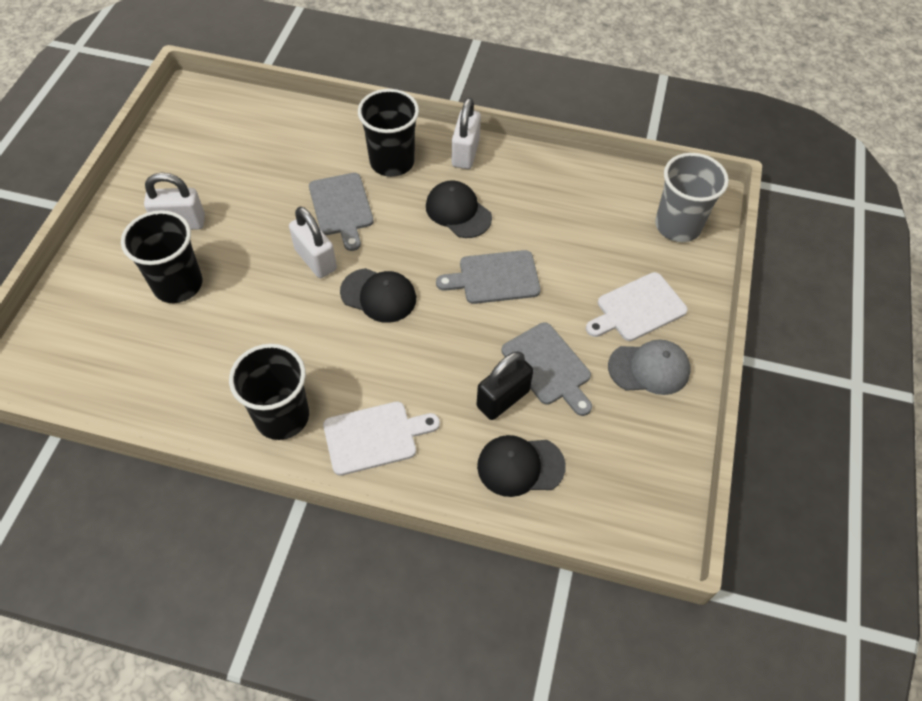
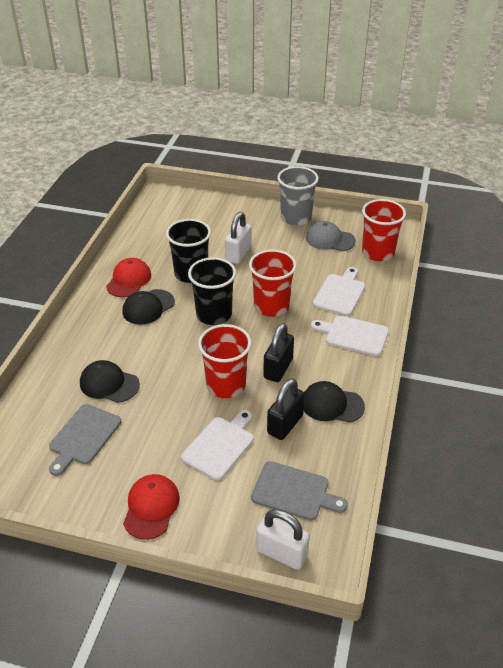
black cup: 3 -> 2
black padlock: 1 -> 2
grey cutting board: 3 -> 2
red cap: 0 -> 2
red cup: 0 -> 3
white cutting board: 2 -> 3
white padlock: 3 -> 2

